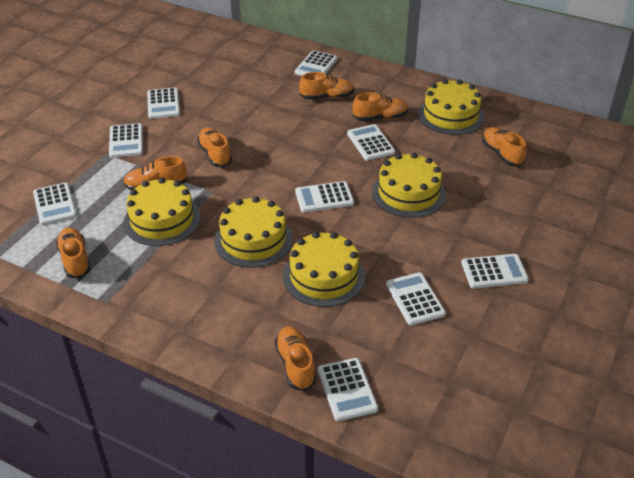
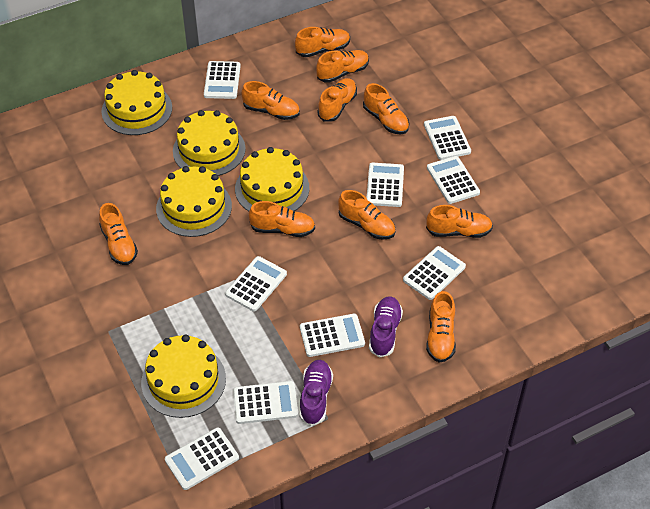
orange shoe: 7 -> 10
purple shoe: 0 -> 2

